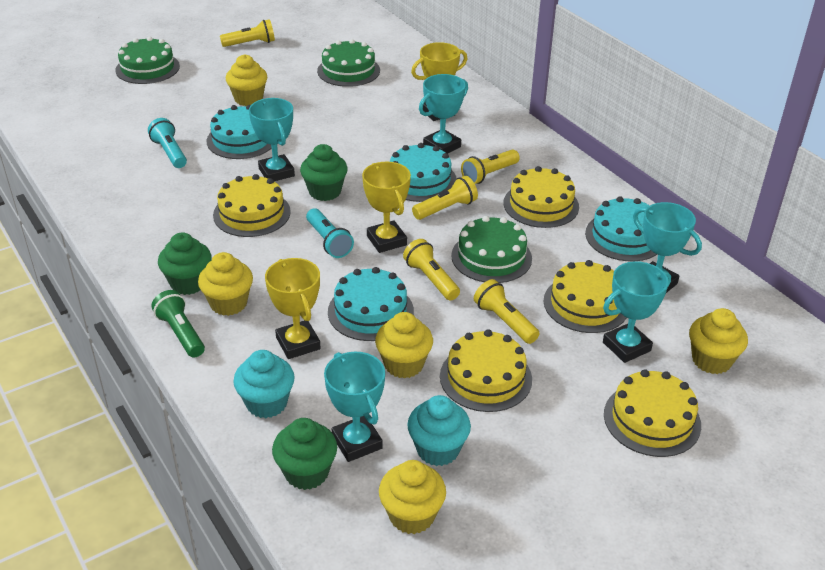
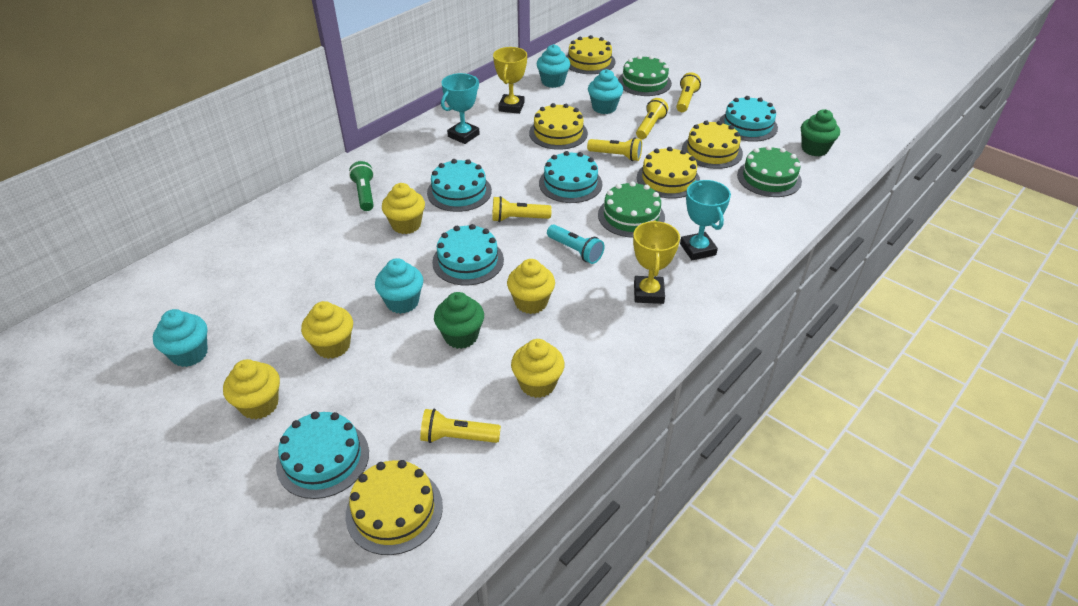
green cupcake: 3 -> 2
turquoise cake: 4 -> 5
turquoise cupcake: 2 -> 4
turquoise flashlight: 2 -> 1
turquoise trophy: 5 -> 2
yellow trophy: 3 -> 2

